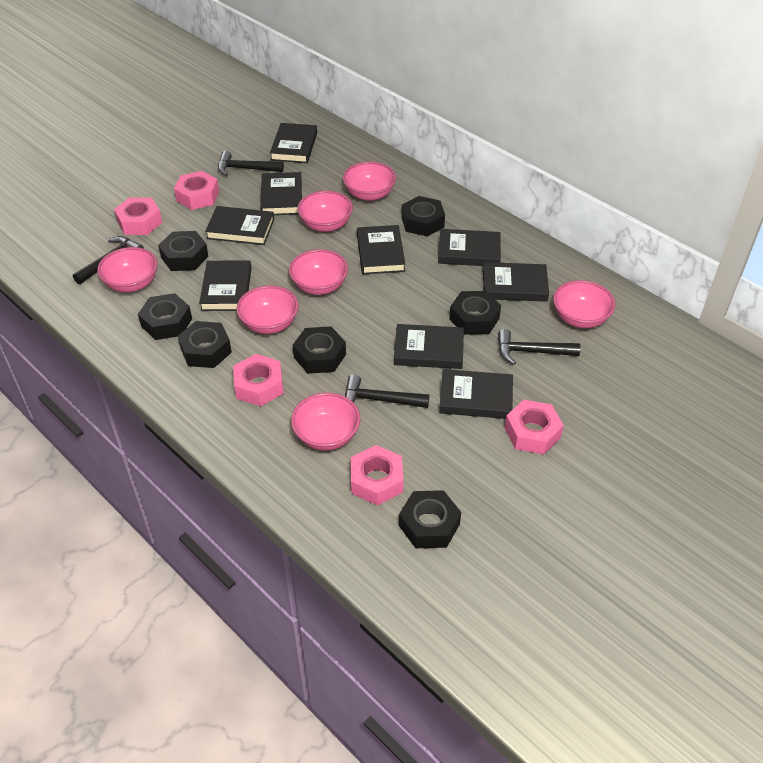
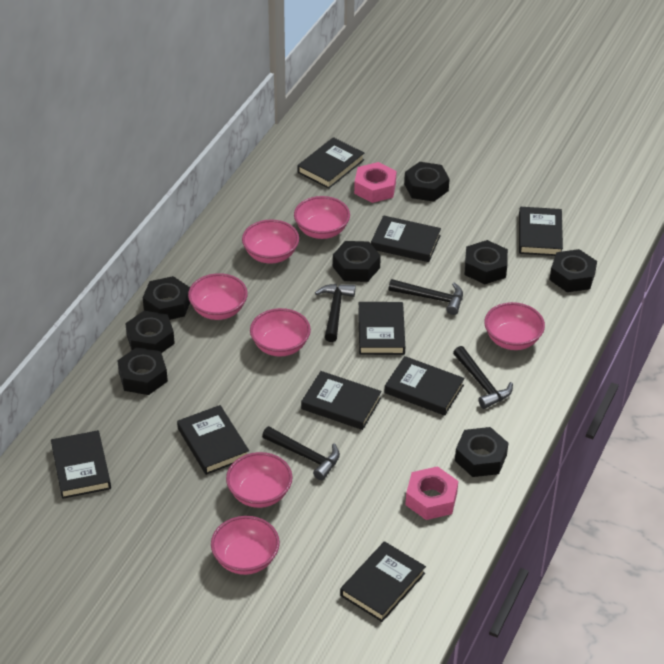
black nut: 7 -> 8
pink nut: 5 -> 2

